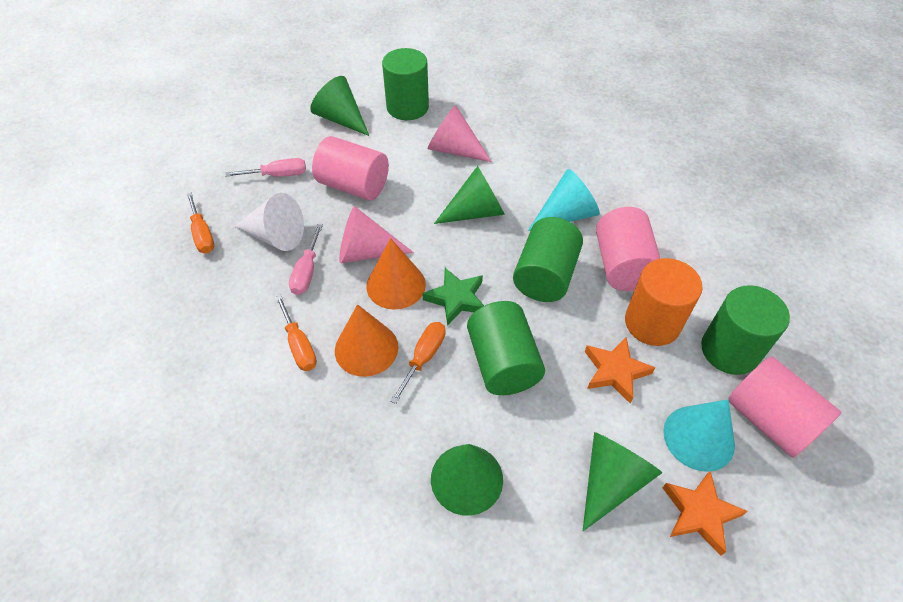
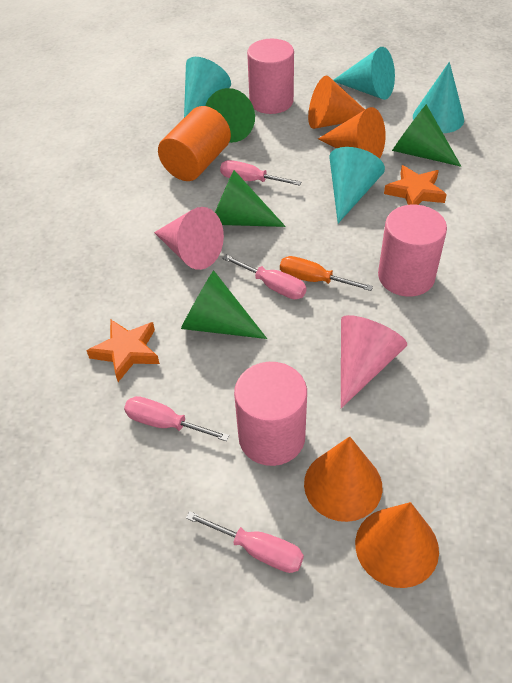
green cylinder: 4 -> 0
green star: 1 -> 0
orange cone: 2 -> 4
orange screwdriver: 3 -> 1
pink screwdriver: 2 -> 4
turquoise cone: 2 -> 4
white cone: 1 -> 0

